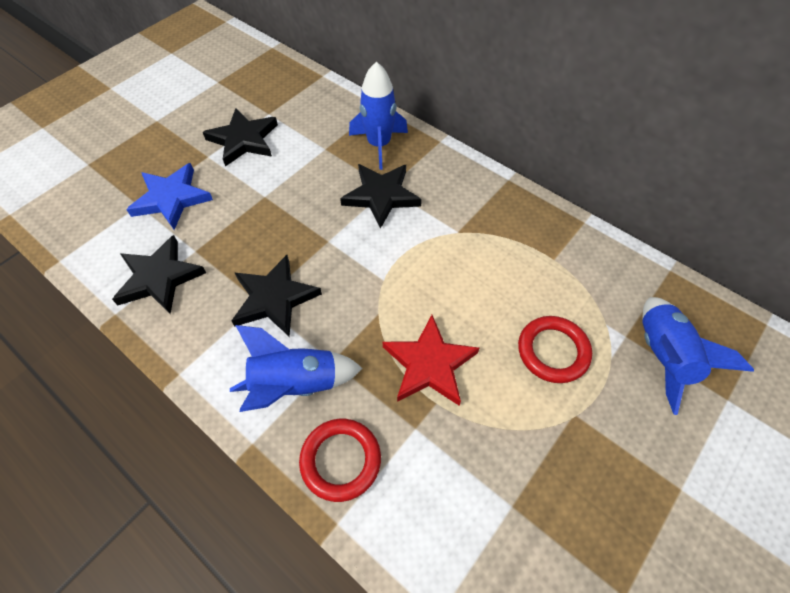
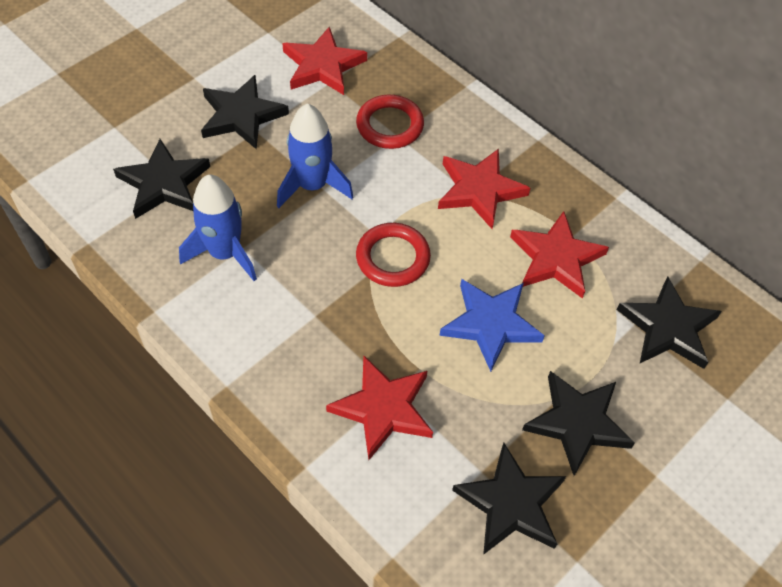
black star: 4 -> 5
blue rocket: 3 -> 2
red star: 1 -> 4

